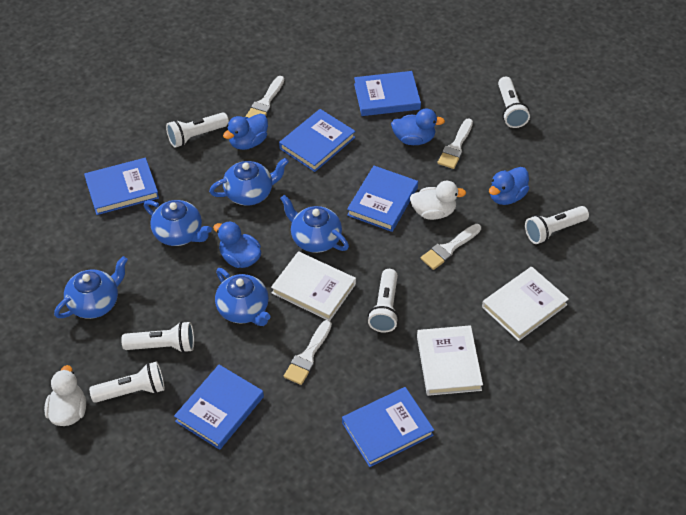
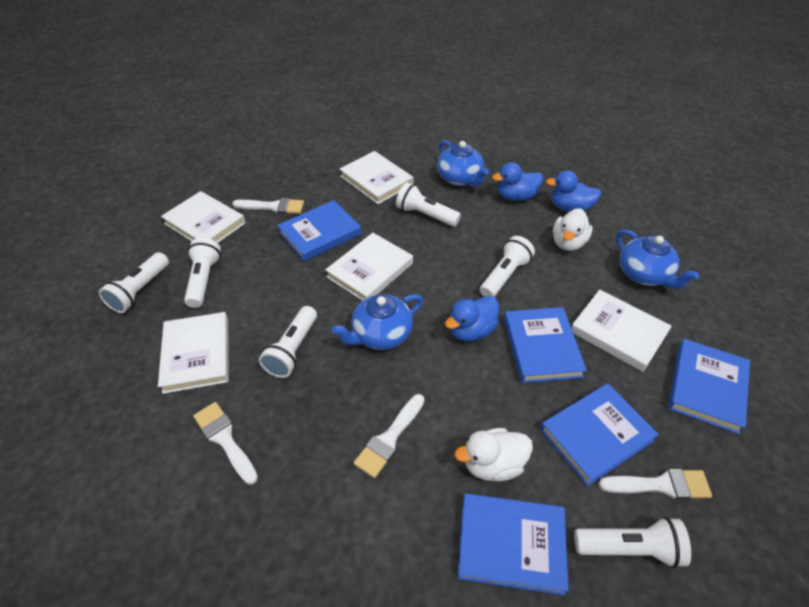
blue book: 6 -> 5
blue duck: 4 -> 3
blue teapot: 5 -> 3
white book: 3 -> 5

